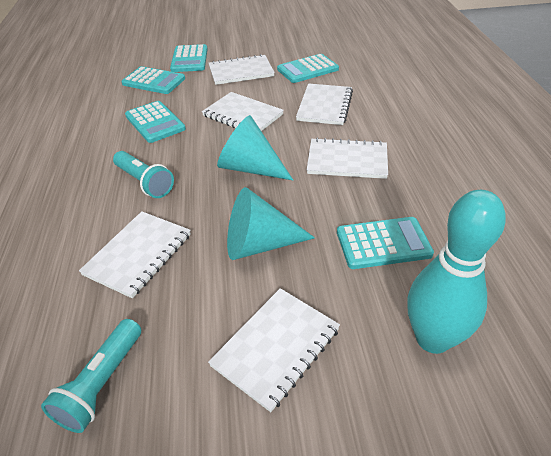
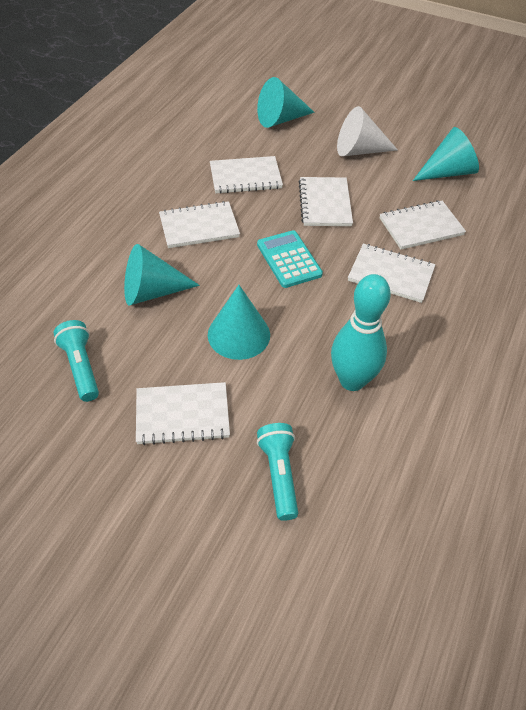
turquoise calculator: 5 -> 1
turquoise cone: 2 -> 4
white cone: 0 -> 1

